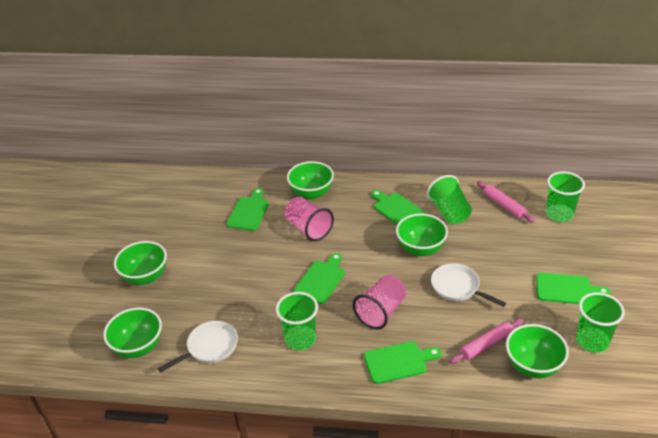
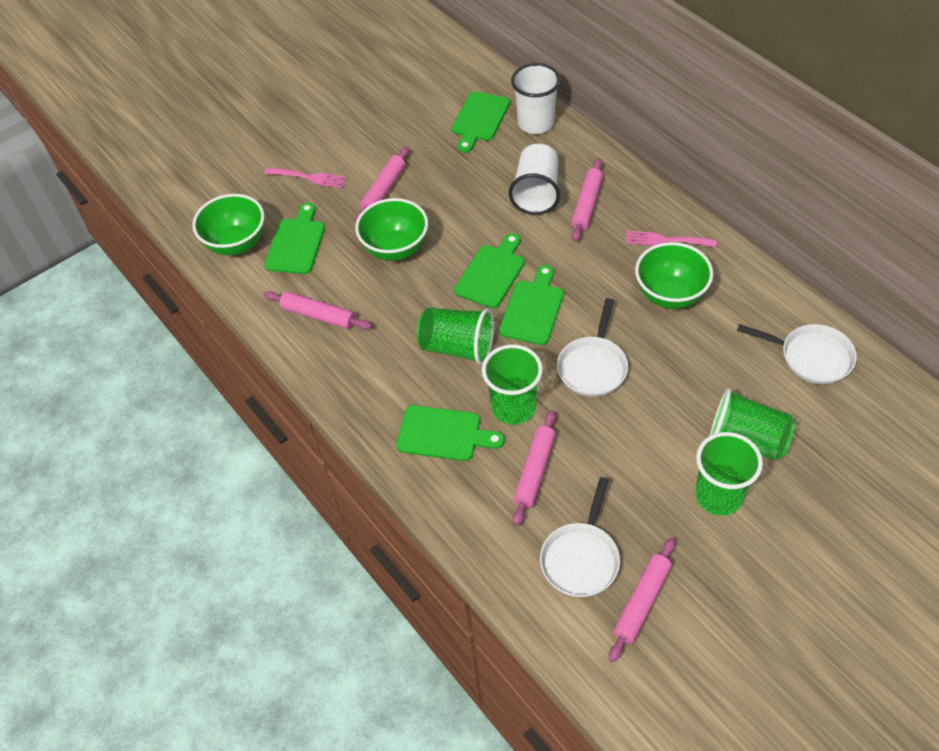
green bowl: 5 -> 3
pink cup: 2 -> 0
pink fork: 0 -> 2
pink rolling pin: 2 -> 5
white cup: 0 -> 2
white pan: 2 -> 3

